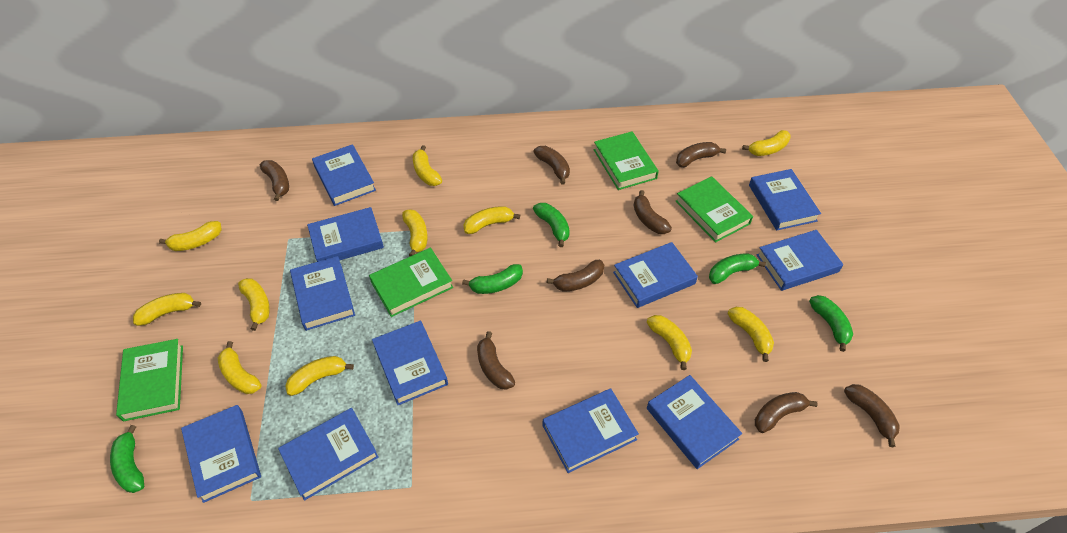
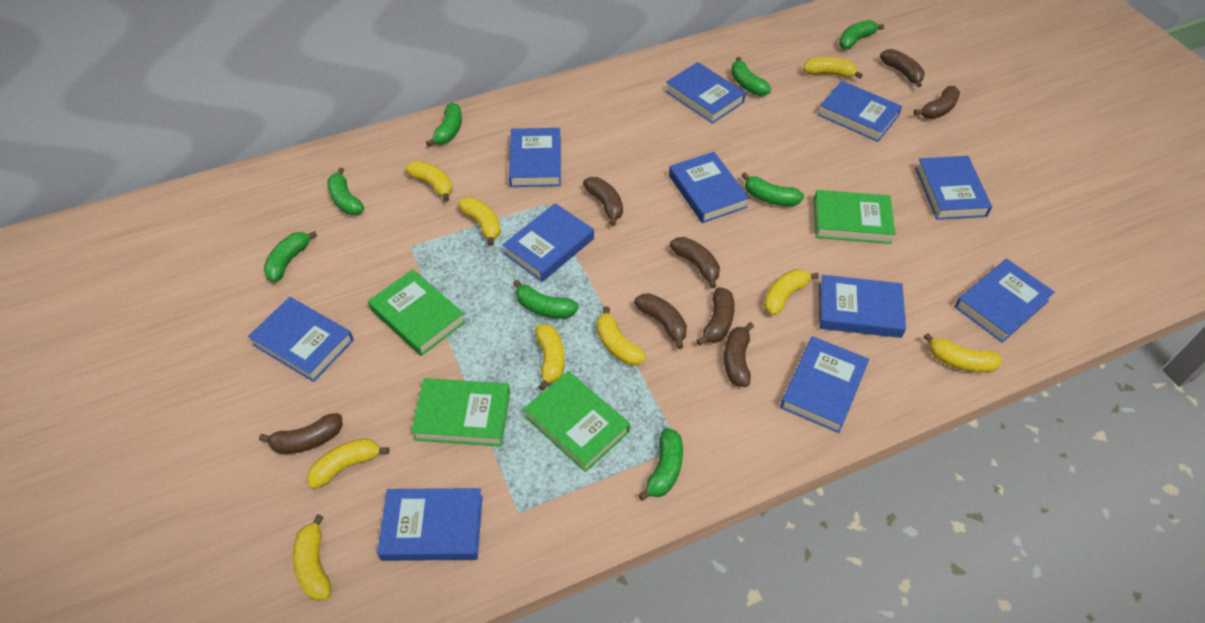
green banana: 5 -> 8
yellow banana: 11 -> 9

